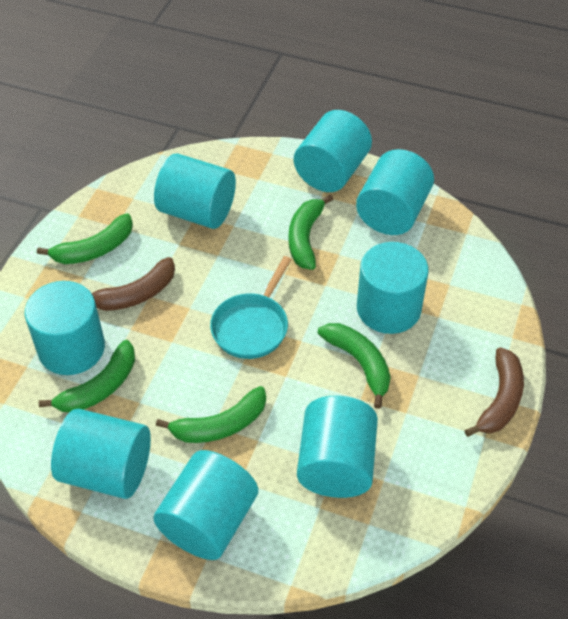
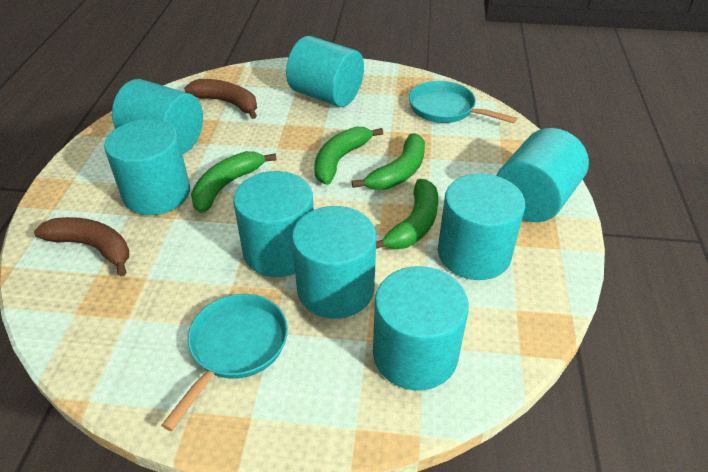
green banana: 5 -> 4
turquoise pan: 1 -> 2

